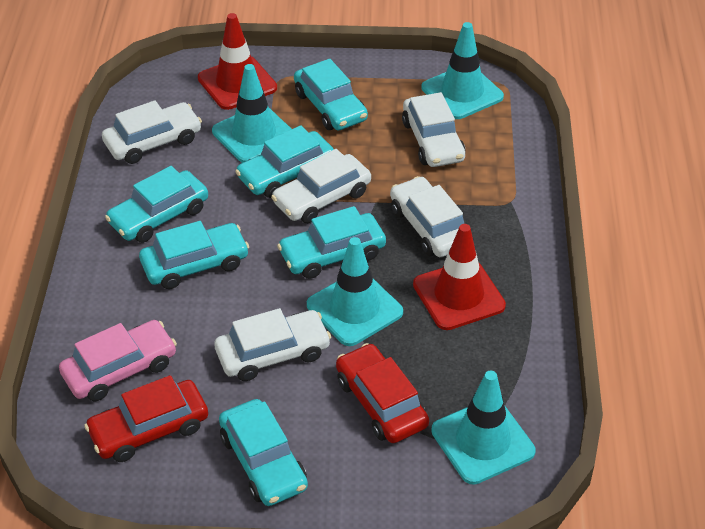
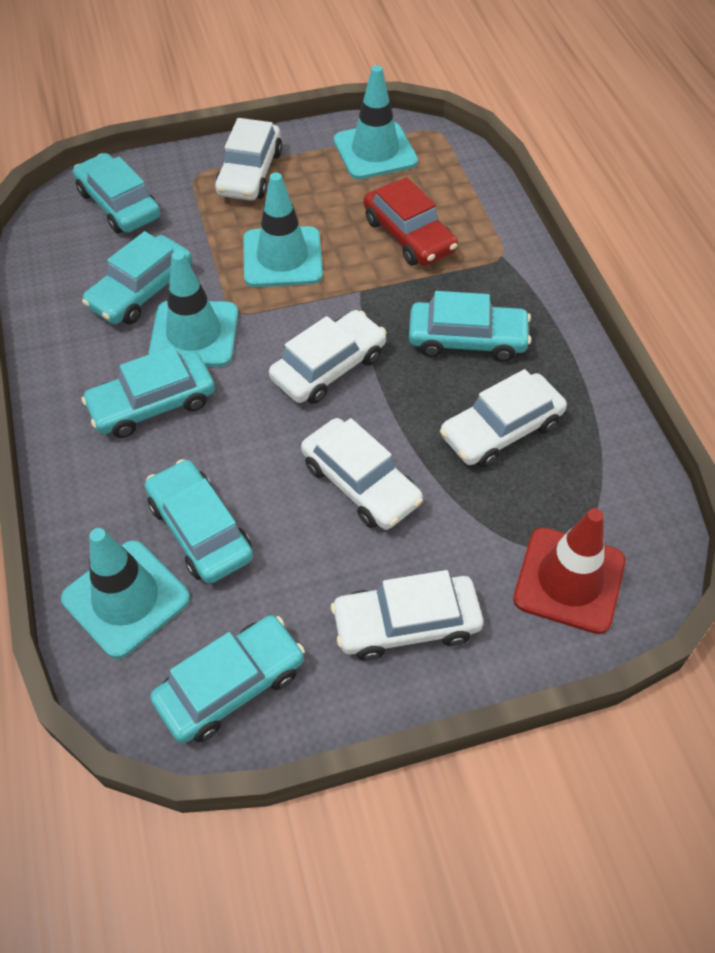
pink car: 1 -> 0
red car: 2 -> 1
red traffic cone: 2 -> 1

